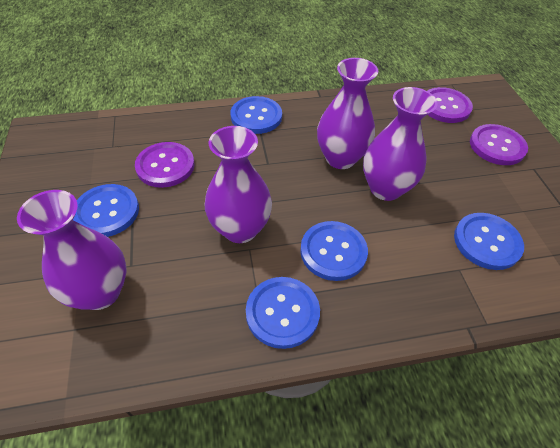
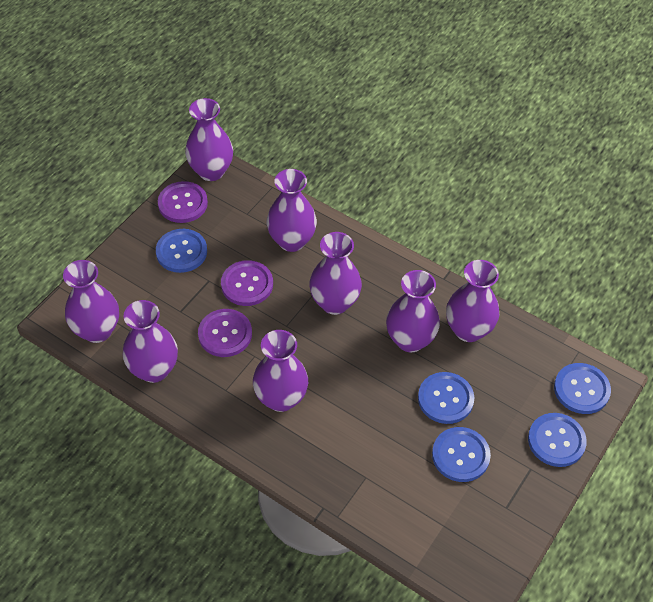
purple vase: 4 -> 8

